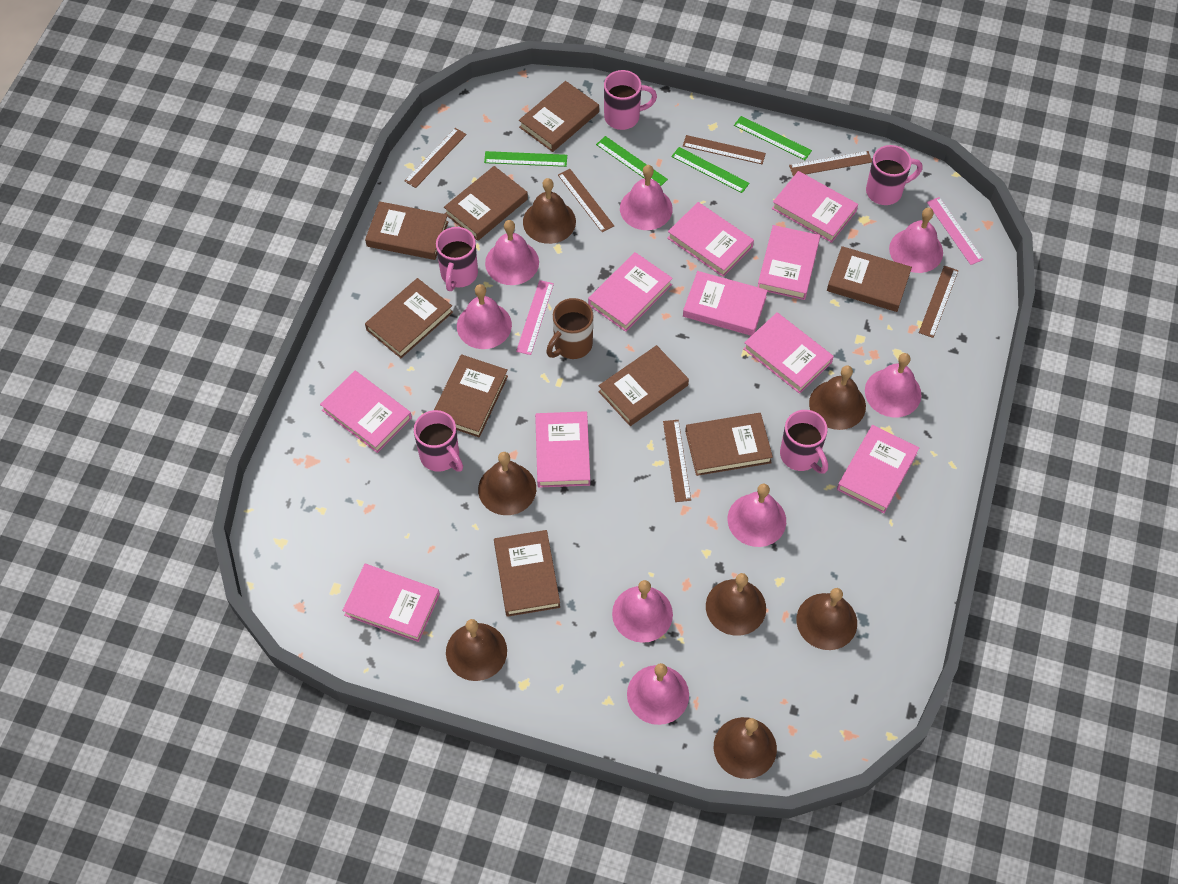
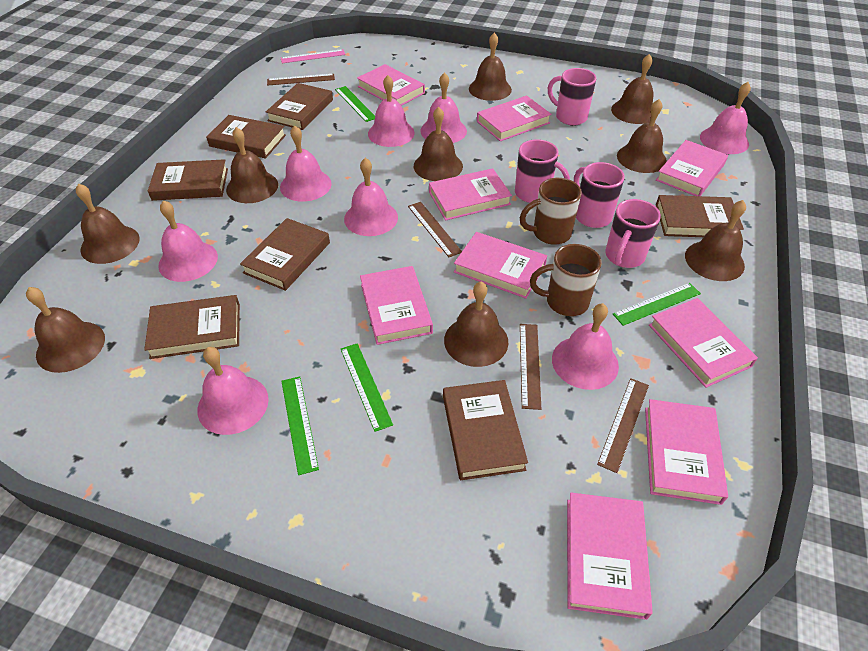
brown bell: 7 -> 9
brown book: 9 -> 7
brown mug: 1 -> 2
brown ruler: 6 -> 4
pink book: 10 -> 9
pink mug: 5 -> 4
pink ruler: 2 -> 1

